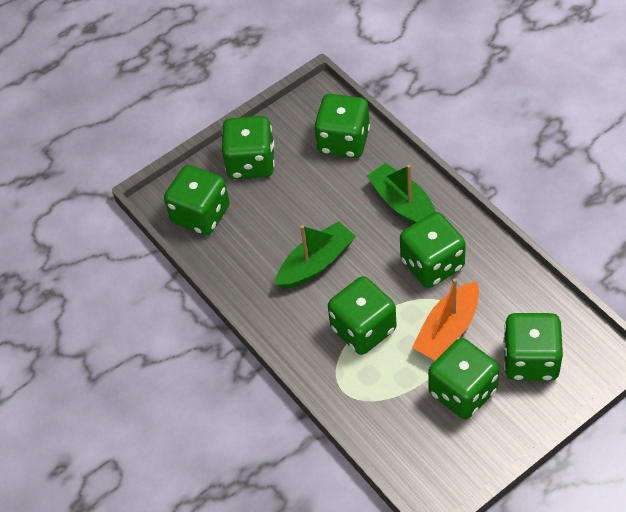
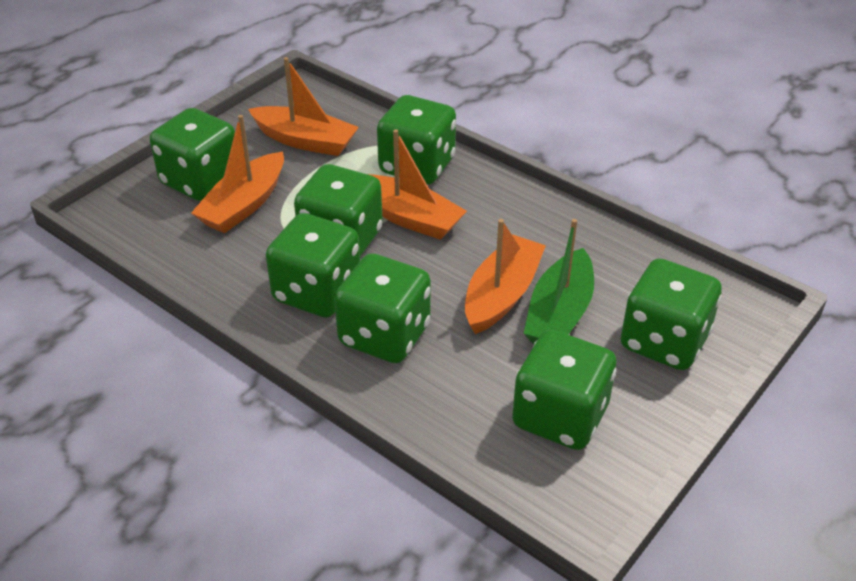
green boat: 2 -> 1
orange boat: 1 -> 4

